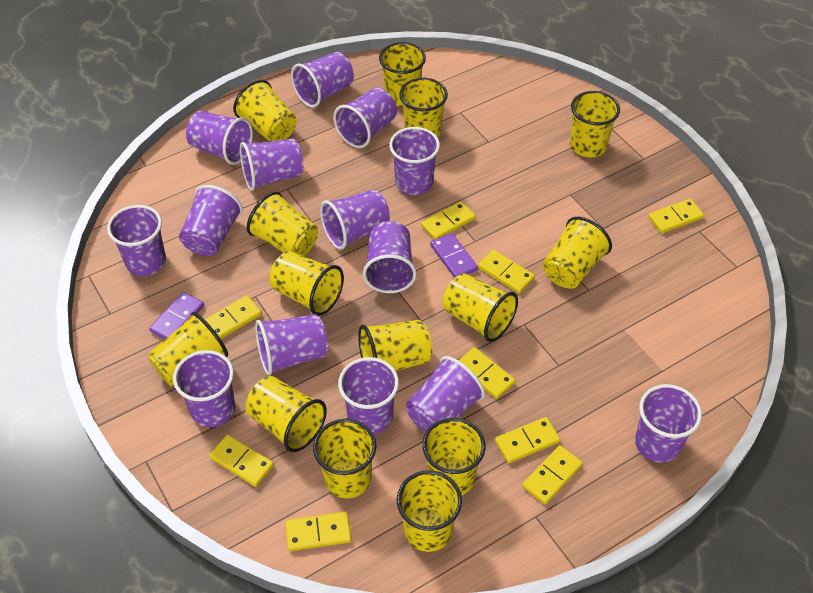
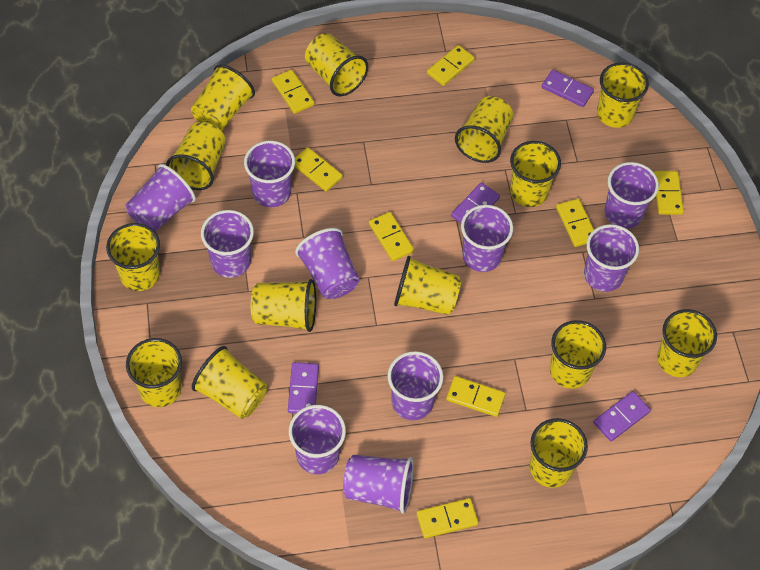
purple cup: 14 -> 10
purple domino: 2 -> 4
yellow domino: 9 -> 8

